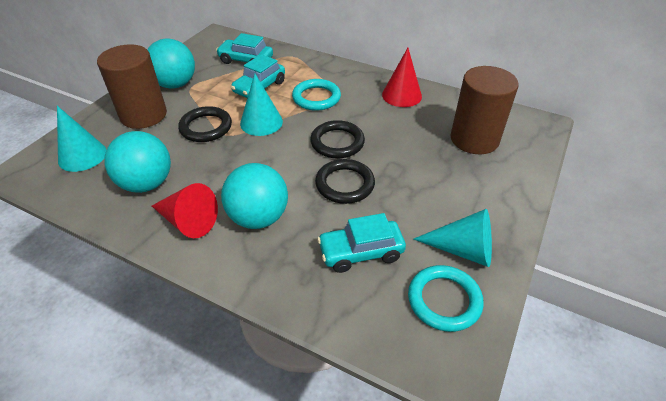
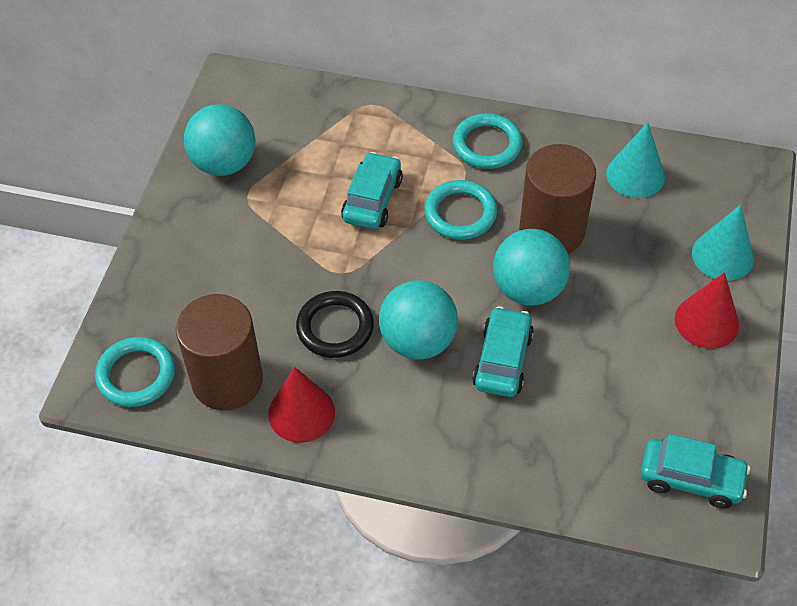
black ring: 3 -> 1
turquoise cone: 3 -> 2
turquoise ring: 2 -> 3

